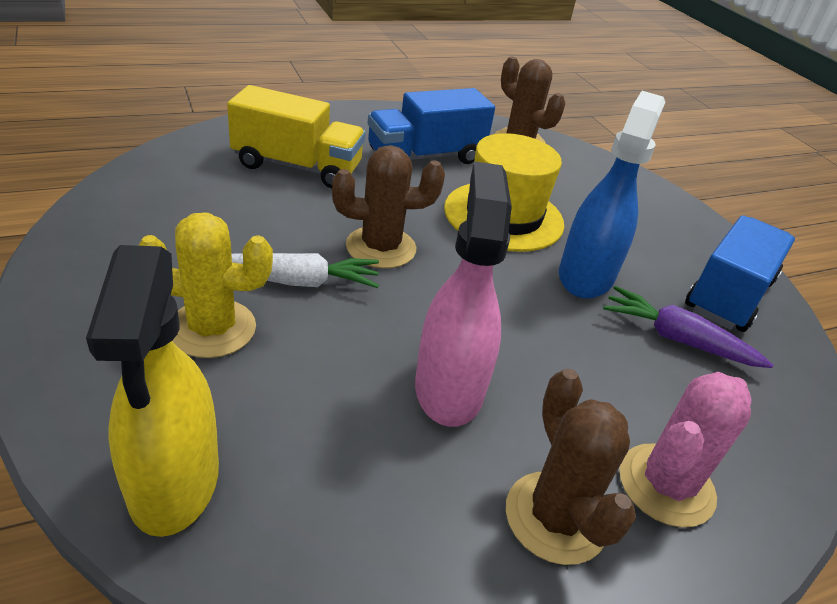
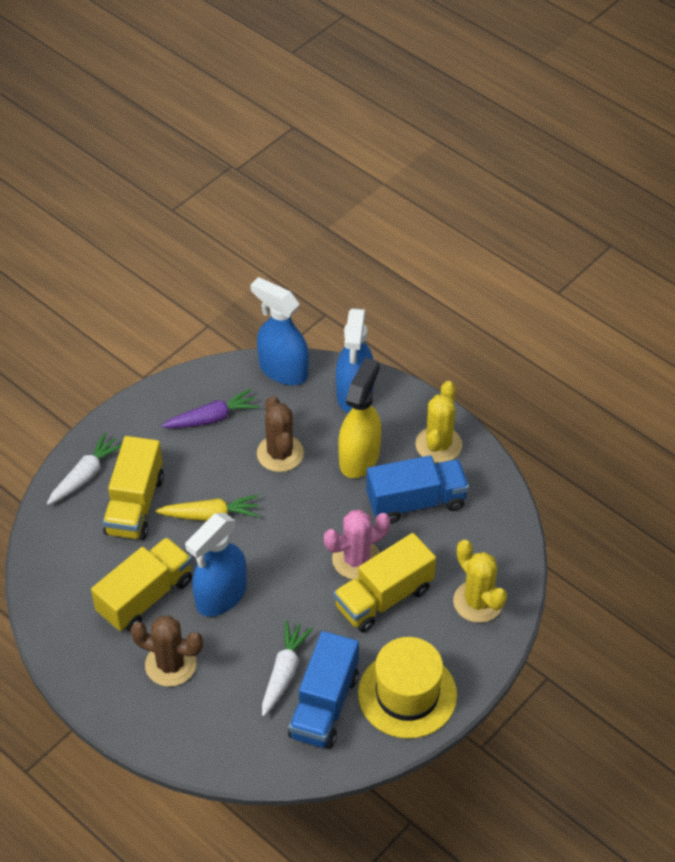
blue spray bottle: 1 -> 3
brown cactus: 3 -> 2
pink spray bottle: 1 -> 0
white carrot: 1 -> 2
yellow cactus: 1 -> 2
yellow carrot: 0 -> 1
yellow truck: 1 -> 3

